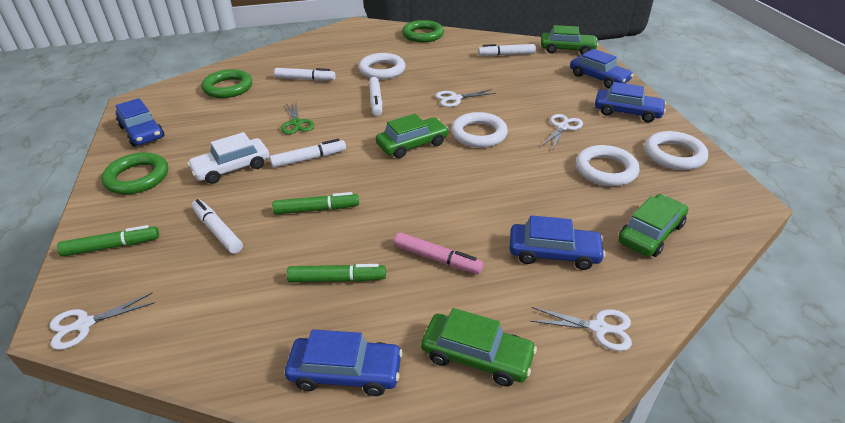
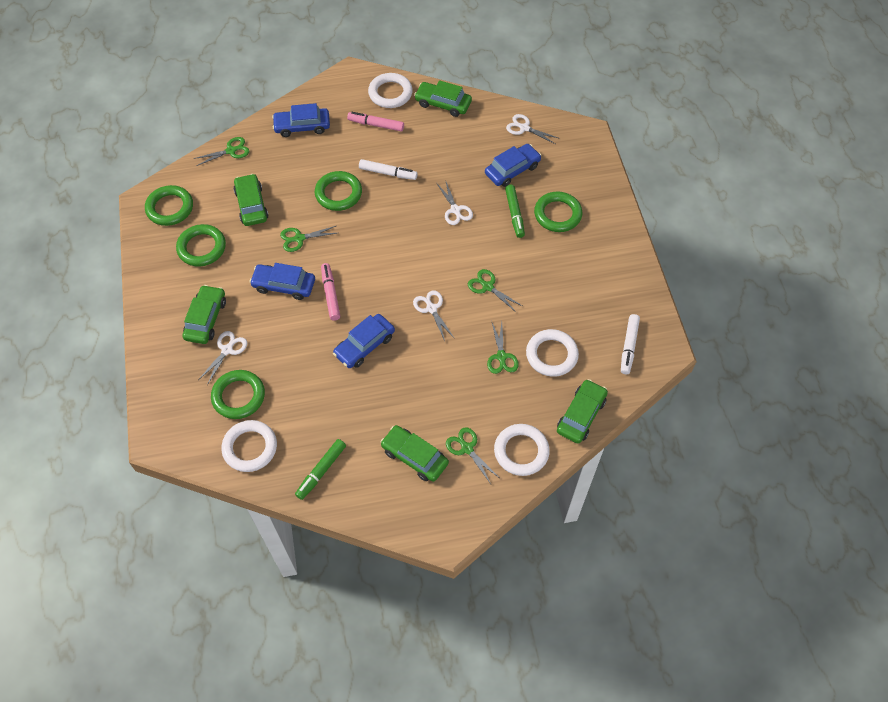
blue car: 5 -> 4
green car: 4 -> 5
green marker: 3 -> 2
green ring: 3 -> 5
green scissors: 1 -> 5
pink marker: 1 -> 2
white car: 1 -> 0
white marker: 5 -> 2

